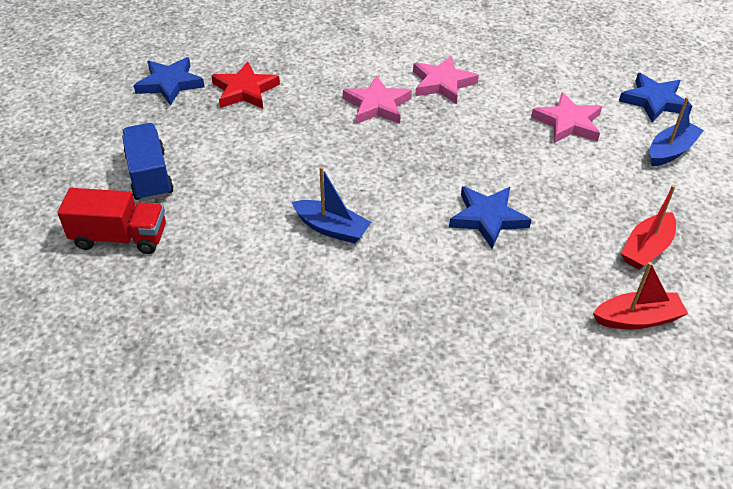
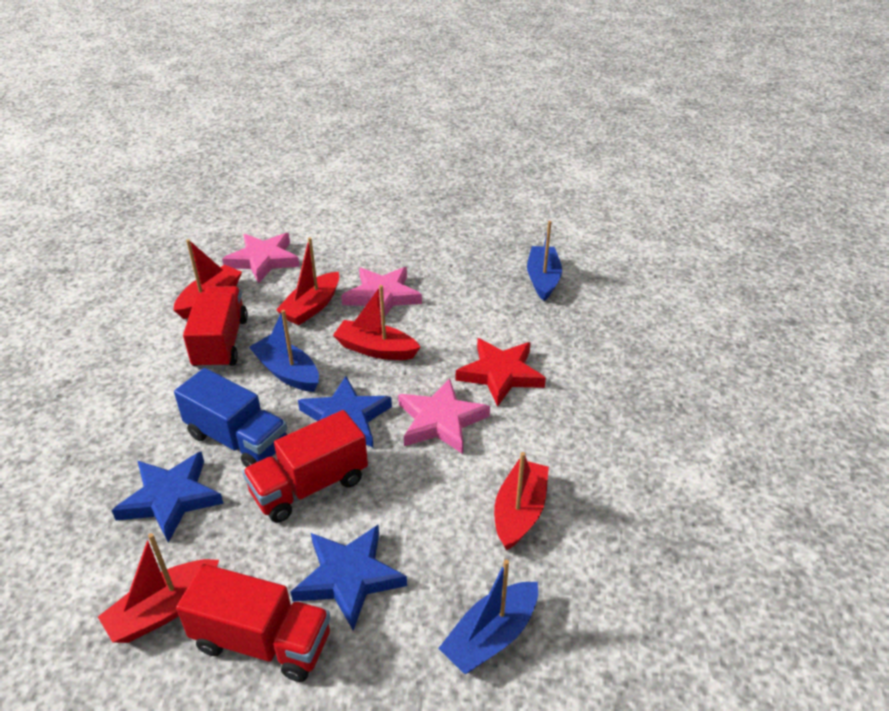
blue boat: 2 -> 3
red boat: 2 -> 5
red truck: 1 -> 3

